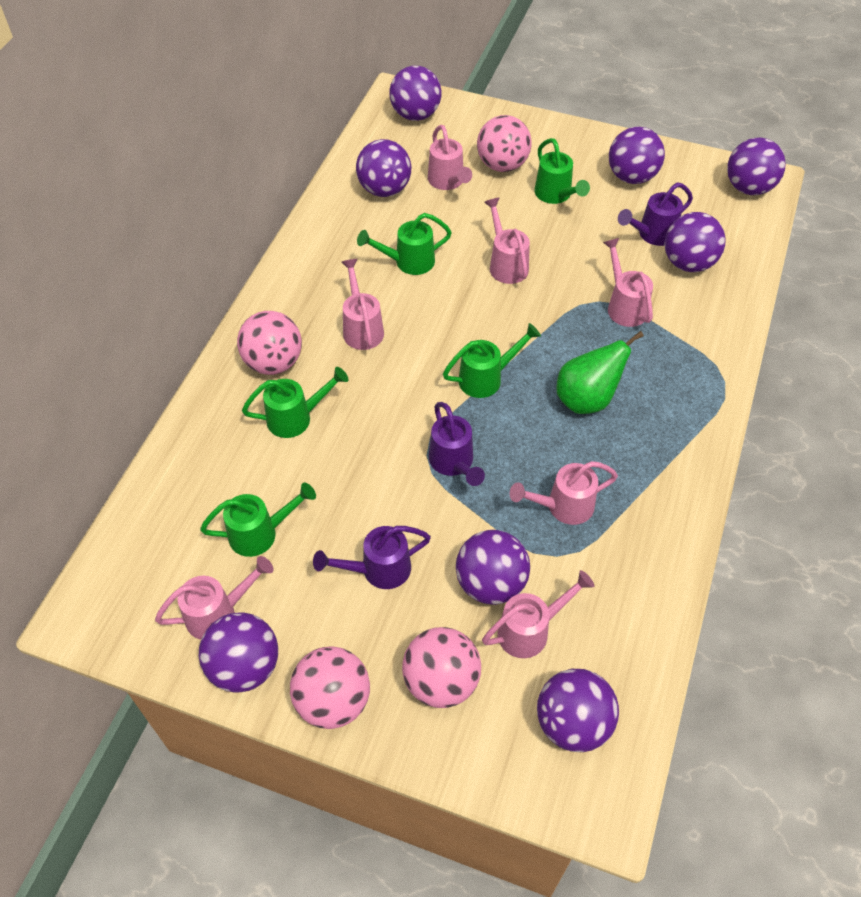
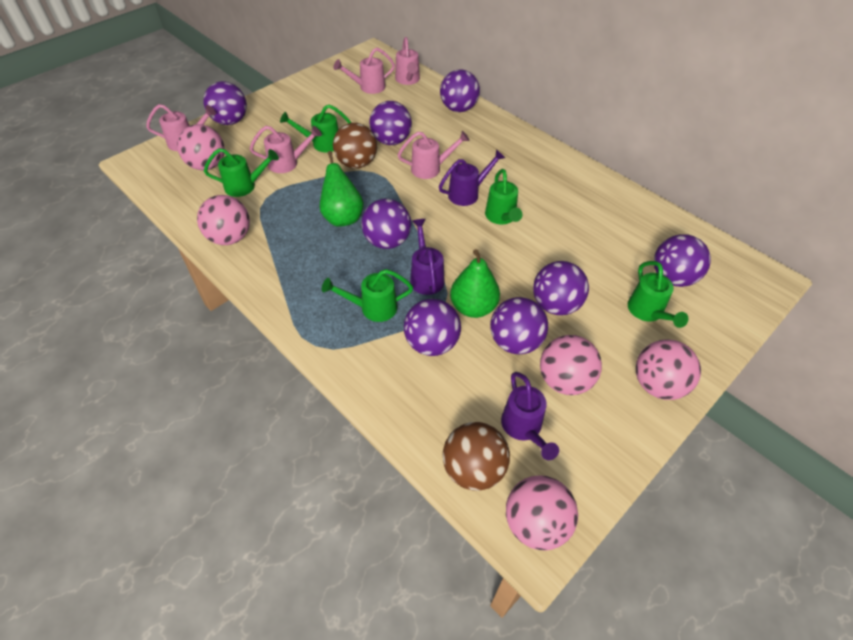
brown ball: 0 -> 2
green pear: 1 -> 2
pink ball: 4 -> 5
pink watering can: 7 -> 5

